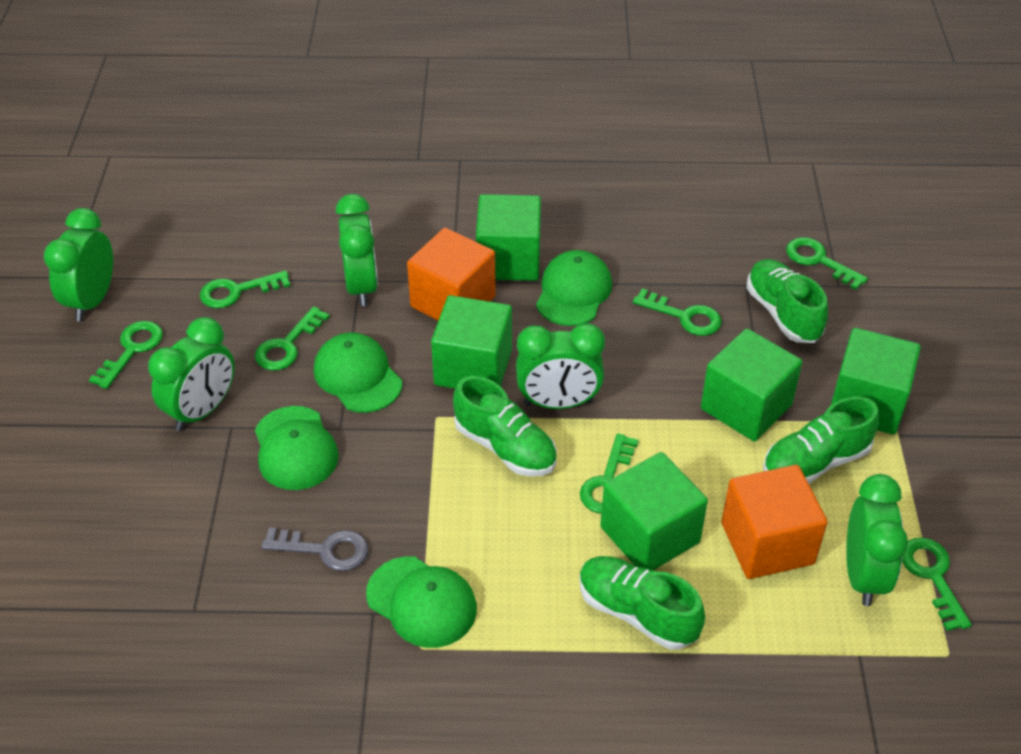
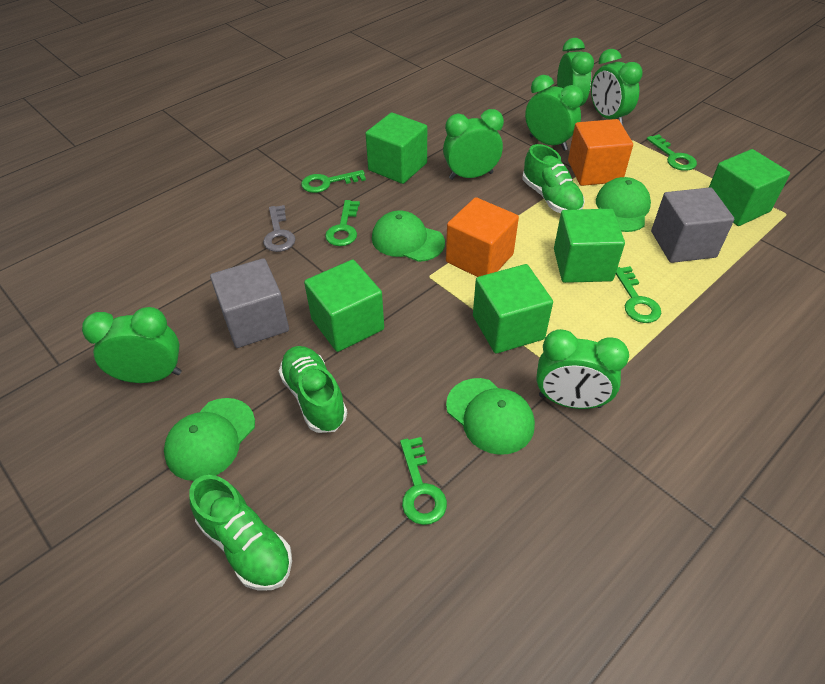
green clock: 5 -> 6
green key: 7 -> 5
green shoe: 4 -> 3
grey cube: 0 -> 2

